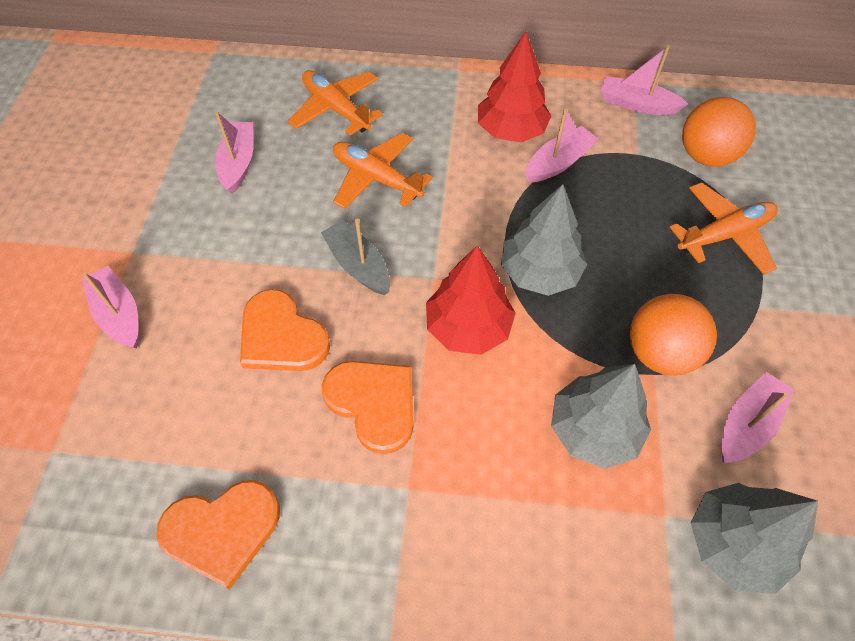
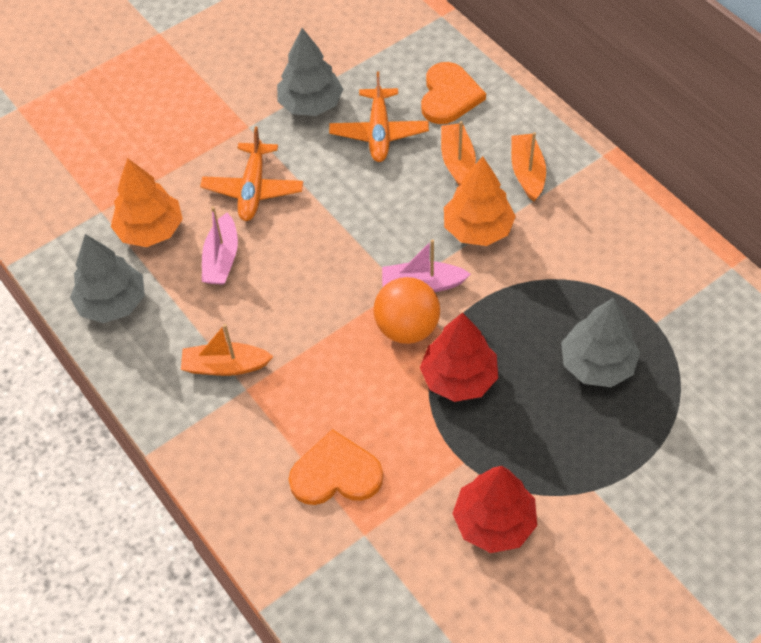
grey boat: 1 -> 0
orange ball: 2 -> 1
orange boat: 0 -> 3
orange heart: 3 -> 2
orange plane: 3 -> 2
orange tree: 0 -> 2
pink boat: 5 -> 2

